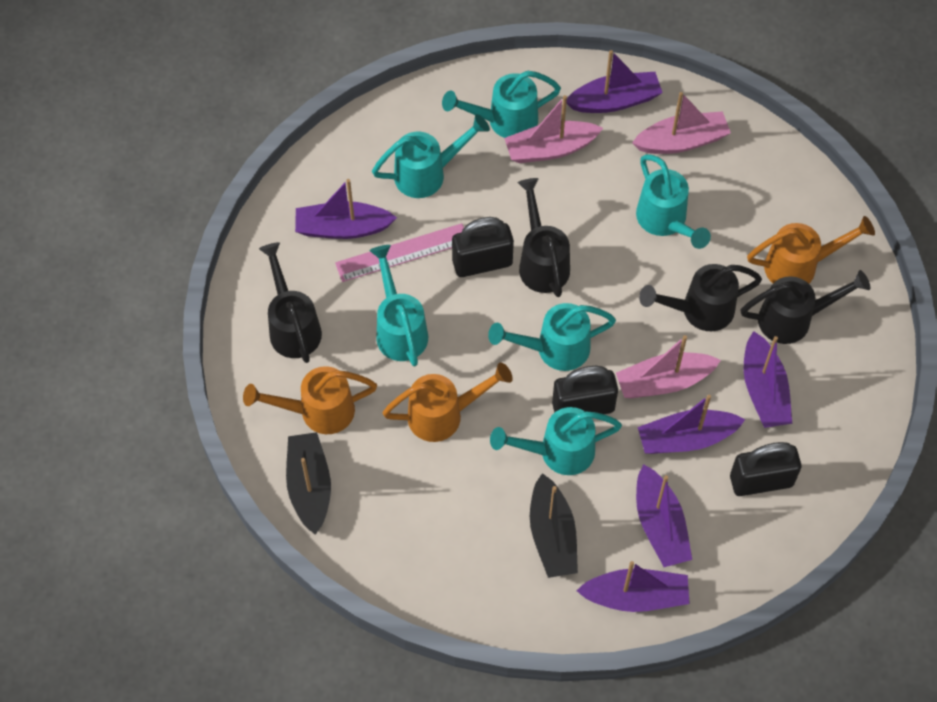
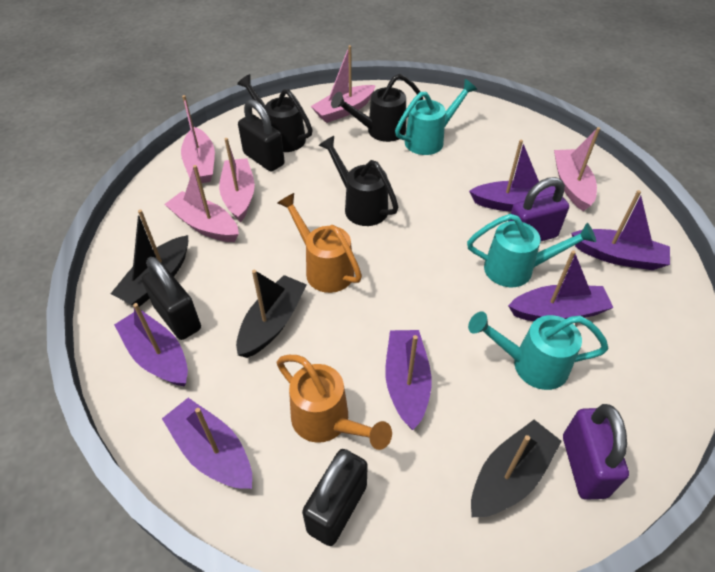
black boat: 2 -> 3
black watering can: 4 -> 3
orange watering can: 3 -> 2
pink boat: 3 -> 5
pink ruler: 1 -> 0
purple padlock: 0 -> 2
turquoise watering can: 6 -> 3

